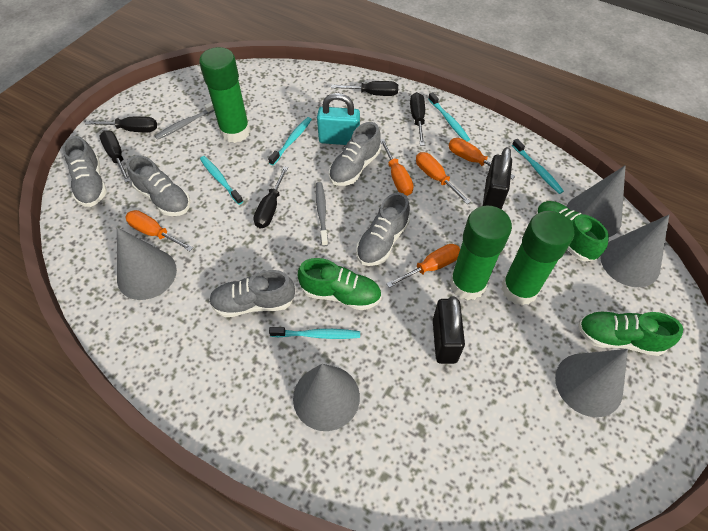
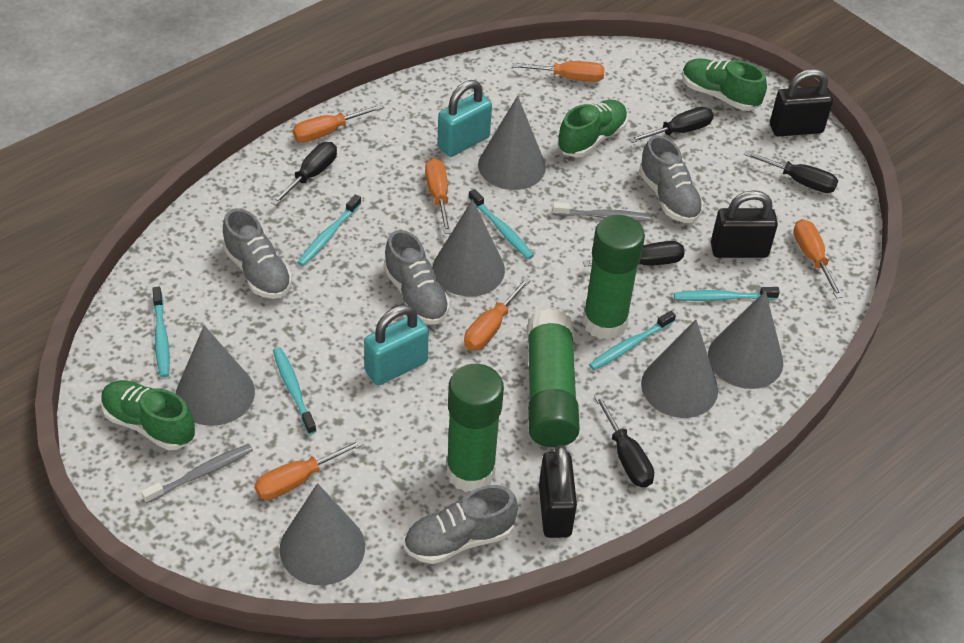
black padlock: 2 -> 3
grey cone: 5 -> 6
grey shoe: 5 -> 4
orange screwdriver: 5 -> 6
turquoise padlock: 1 -> 2
turquoise toothbrush: 5 -> 6

